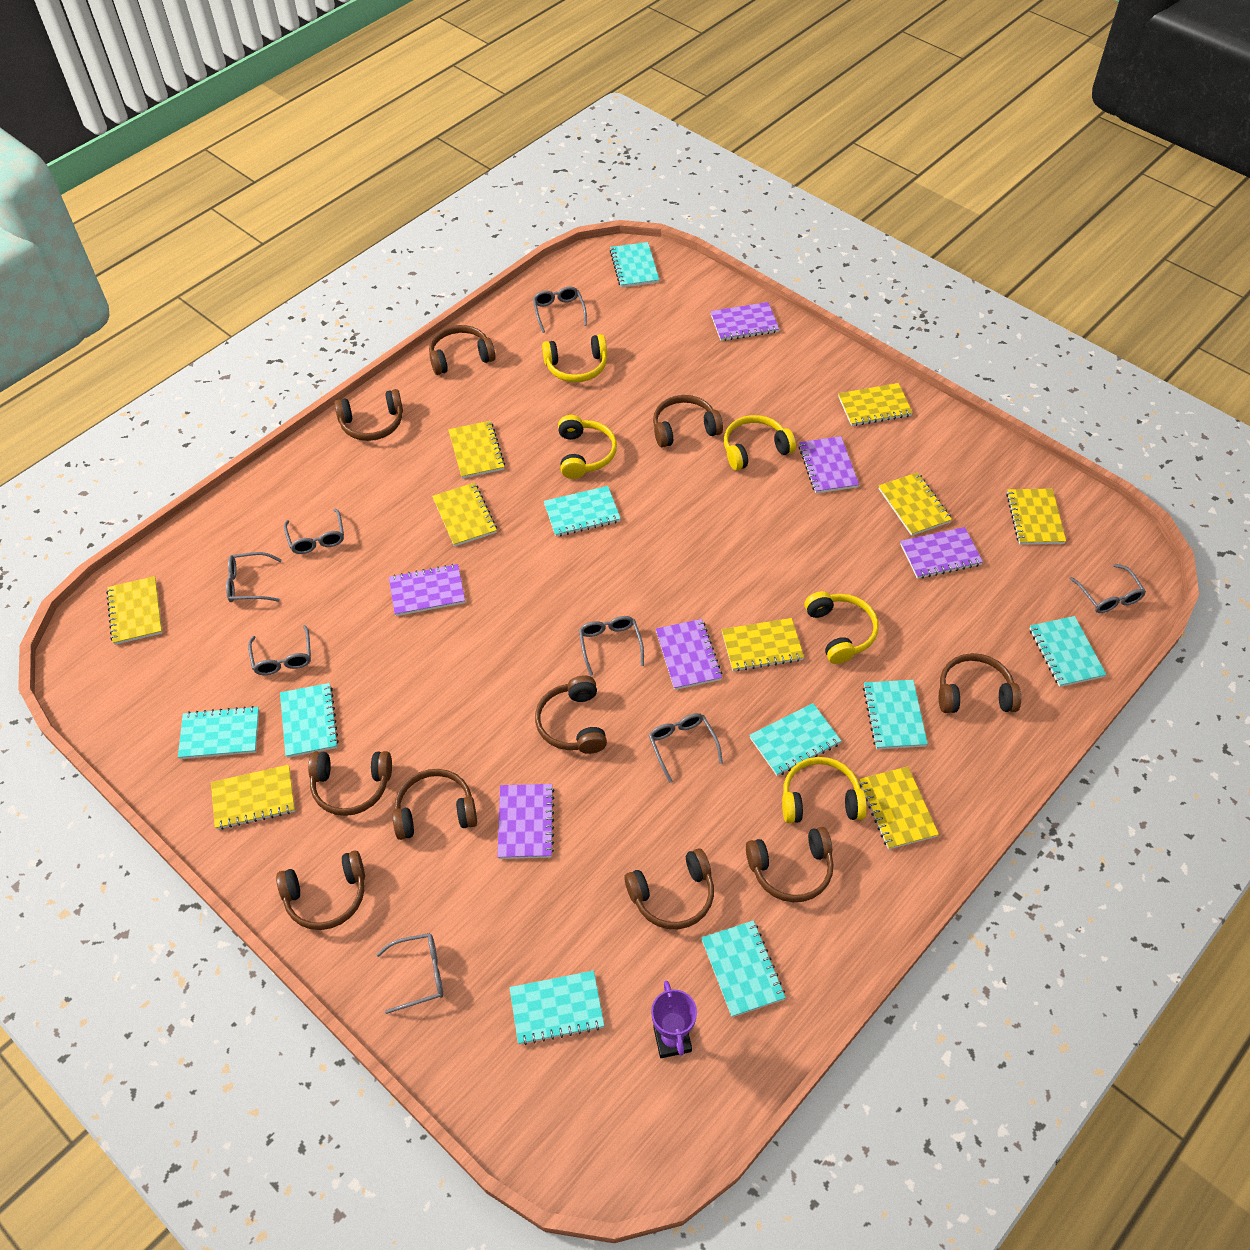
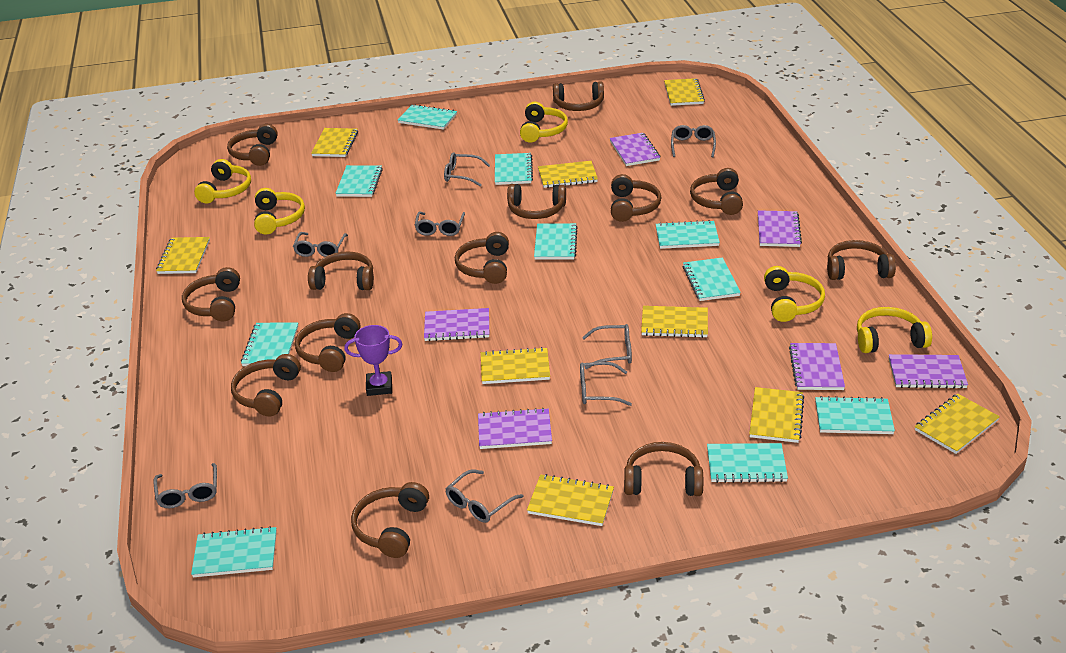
brown headphones: 10 -> 13
turquoise notebook: 9 -> 10

